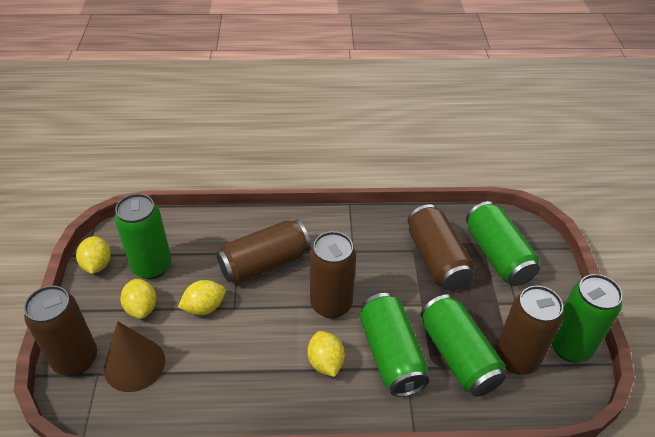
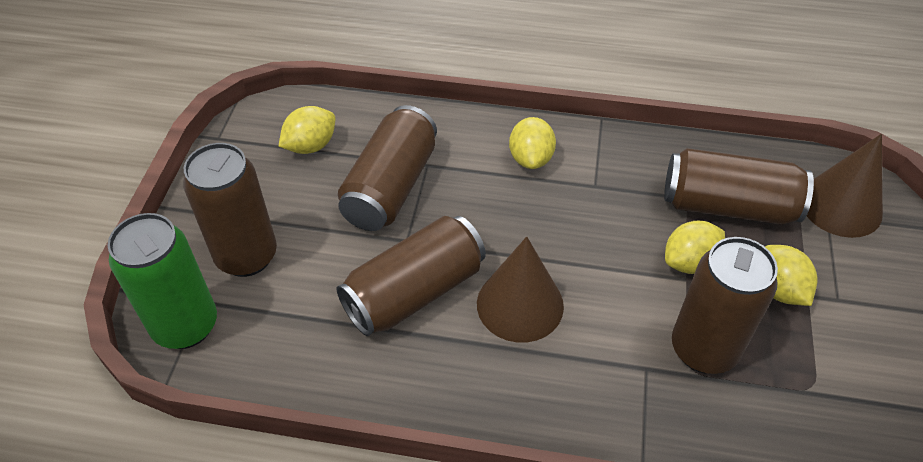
brown cone: 1 -> 2
green can: 5 -> 1

